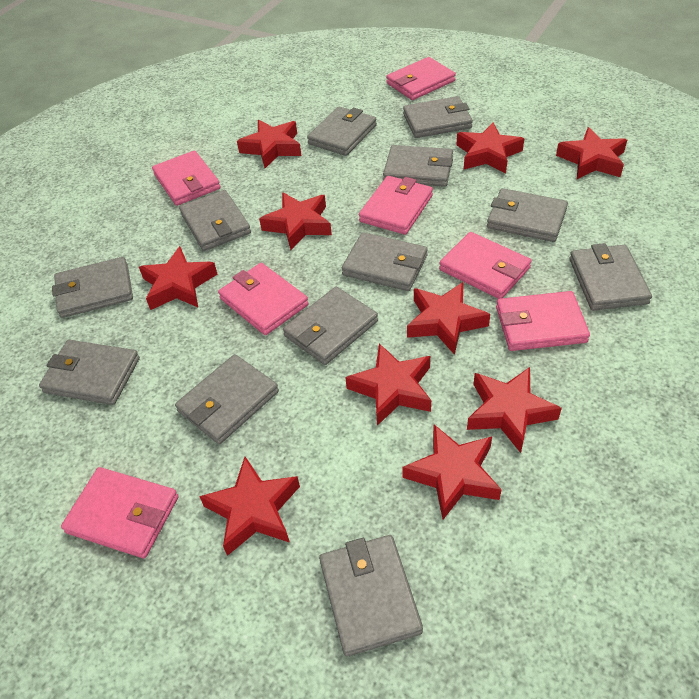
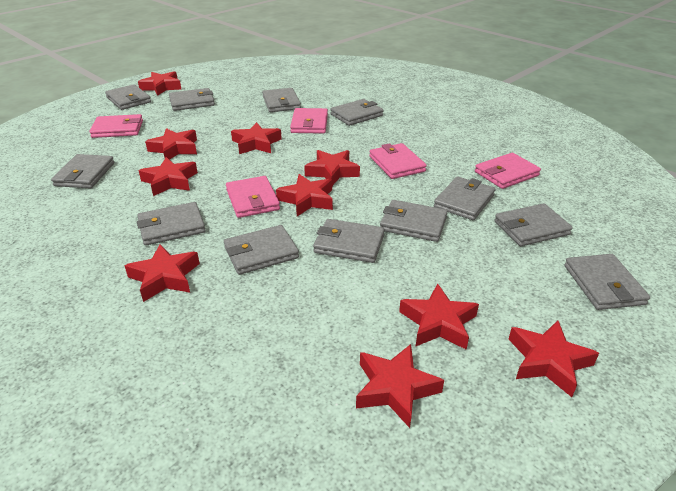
pink wallet: 7 -> 5

